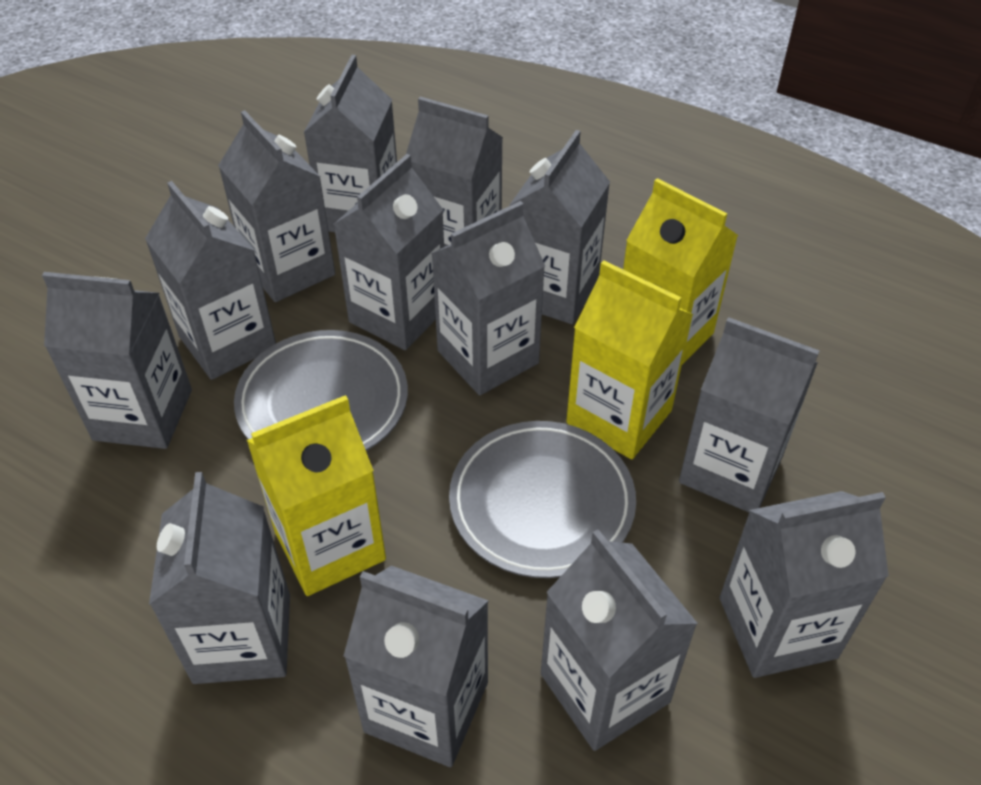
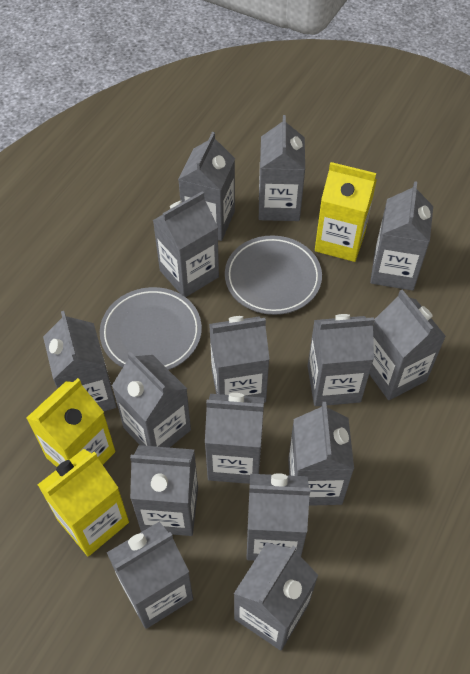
grey carton: 13 -> 15

